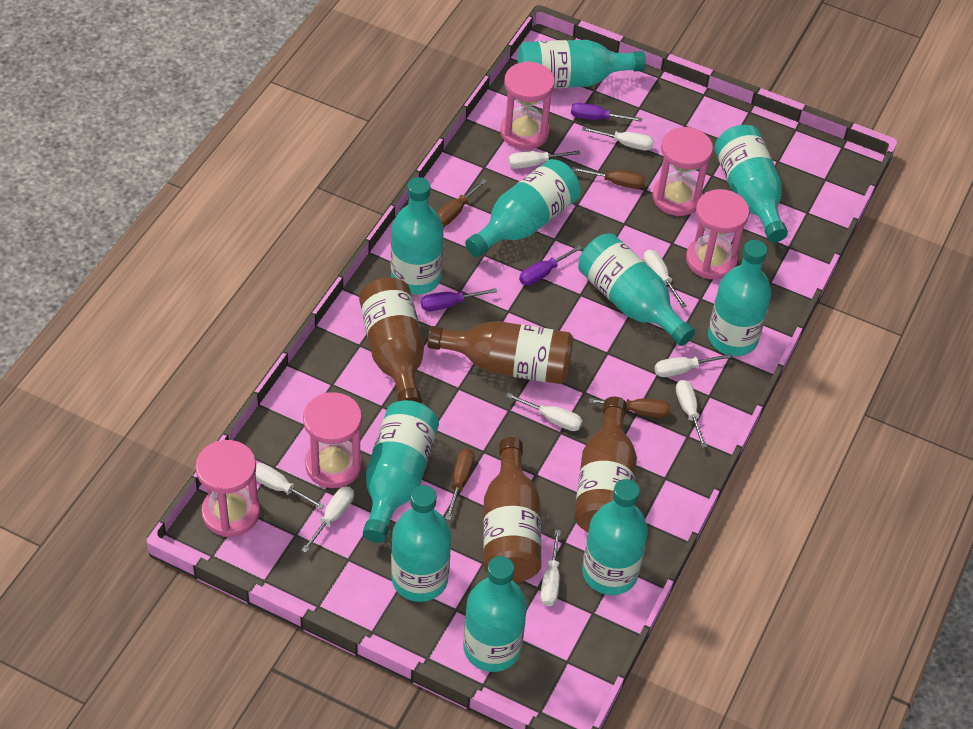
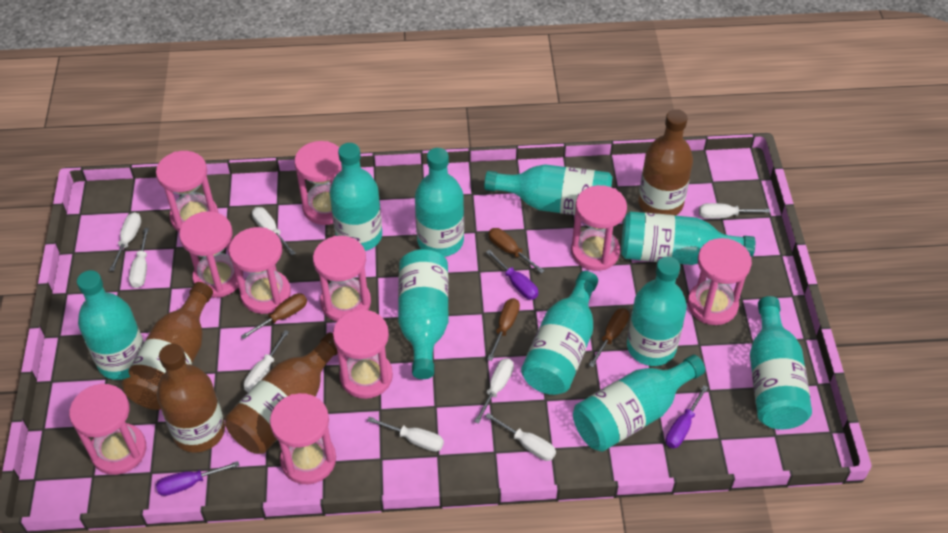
pink hourglass: 5 -> 10
white screwdriver: 9 -> 8

